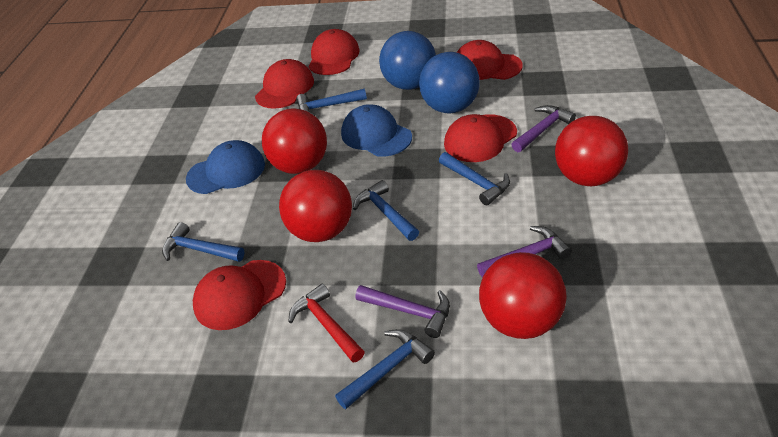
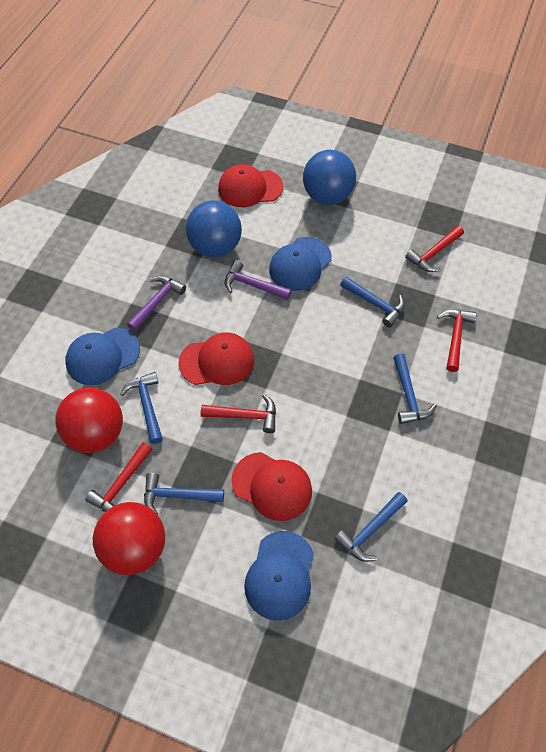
blue cap: 2 -> 3
purple hammer: 3 -> 2
red ball: 4 -> 2
red cap: 5 -> 3
red hammer: 1 -> 4

